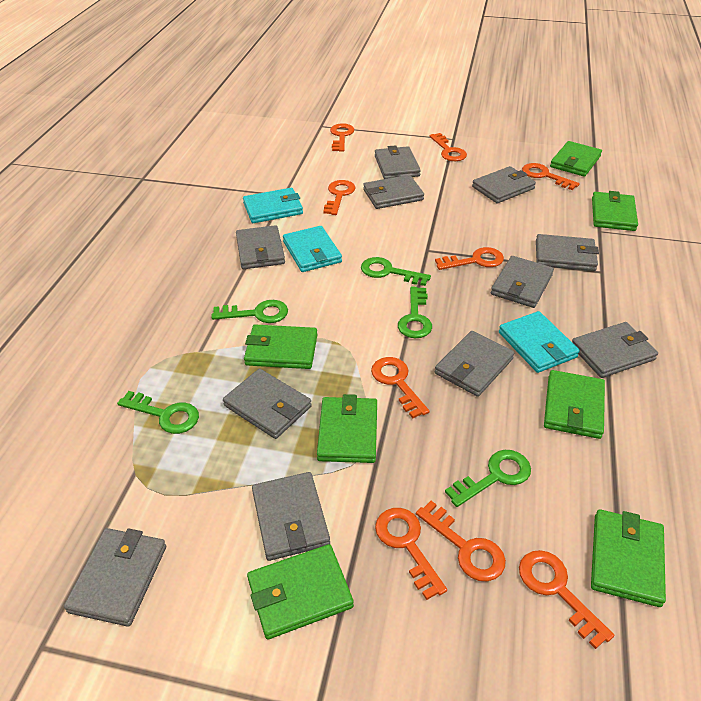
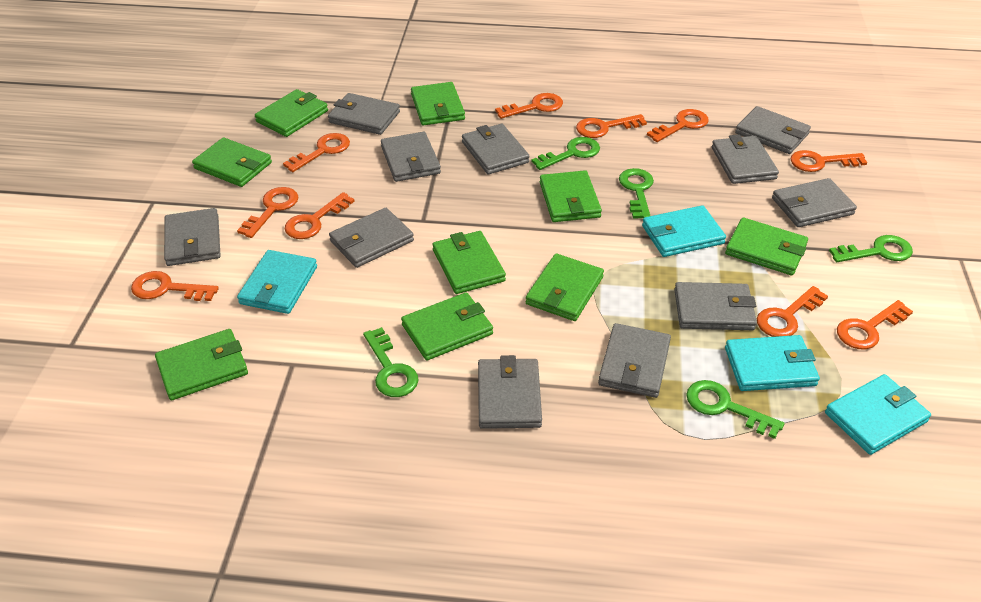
green wallet: 7 -> 9
orange key: 9 -> 10
turquoise wallet: 3 -> 4

